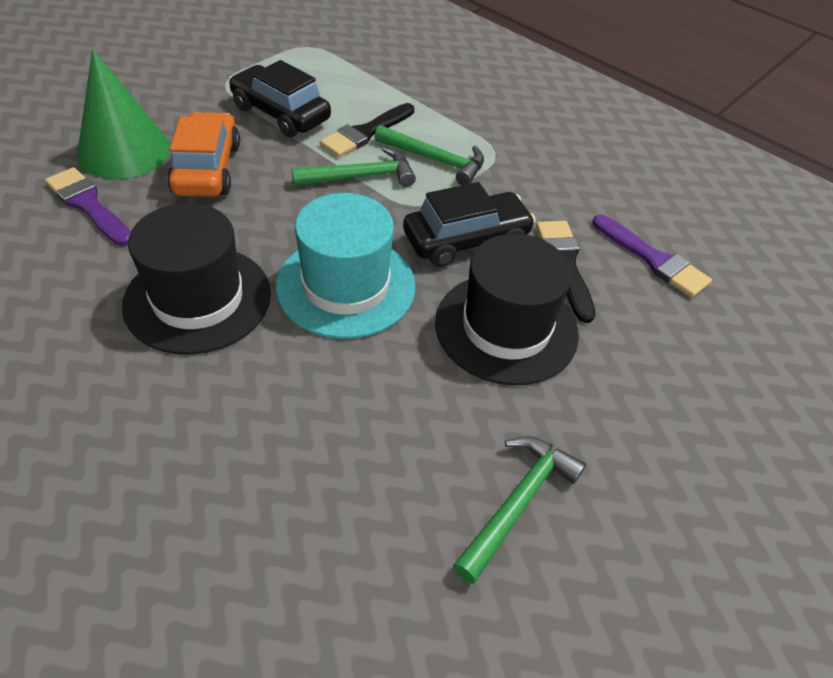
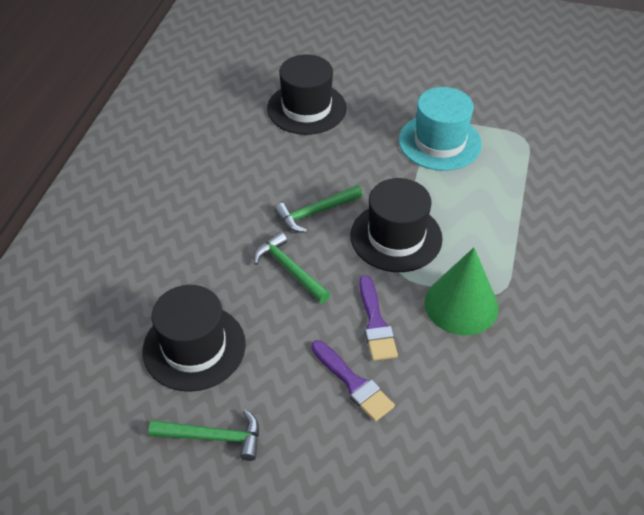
black brush: 2 -> 0
black car: 2 -> 0
black hat: 2 -> 3
orange car: 1 -> 0

